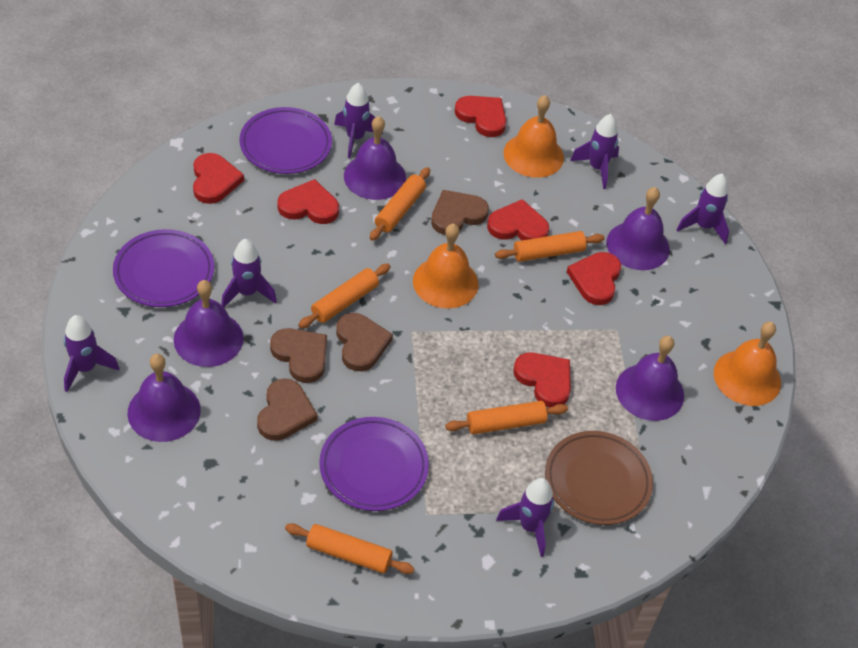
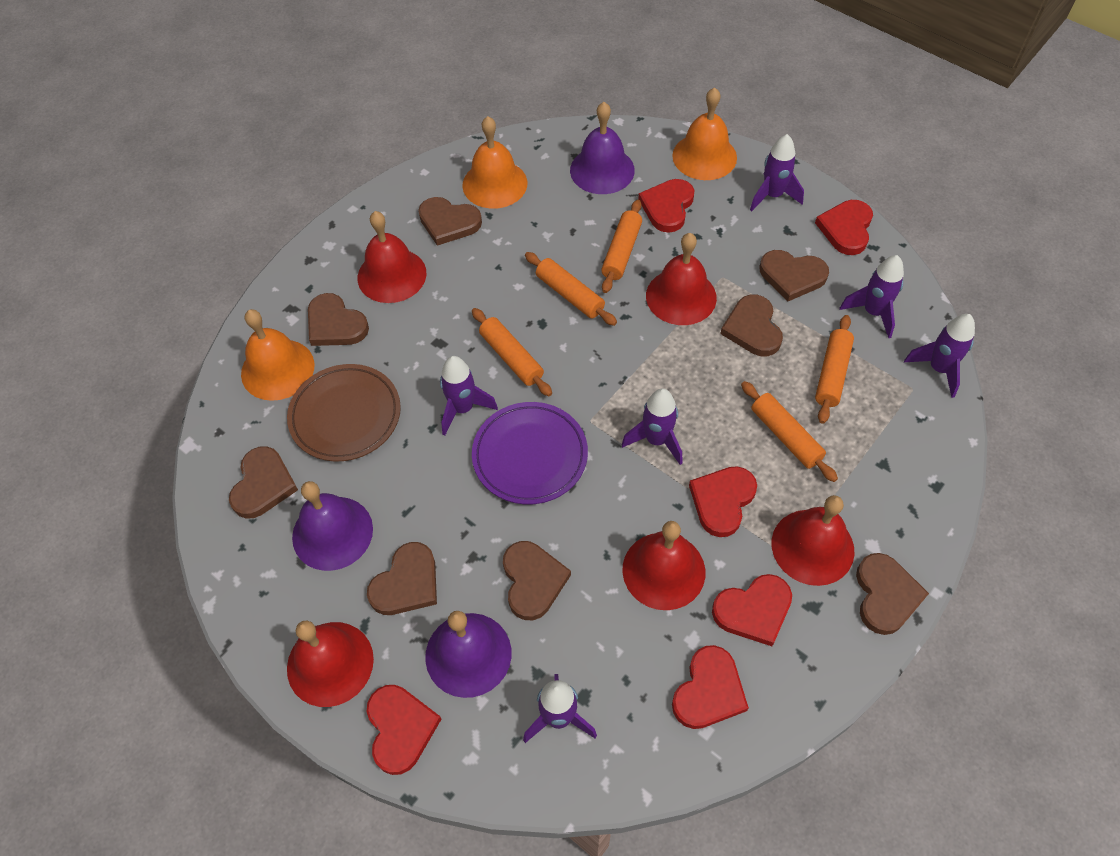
brown heart: 4 -> 8
purple bell: 5 -> 3
purple plate: 3 -> 1
red bell: 0 -> 5

